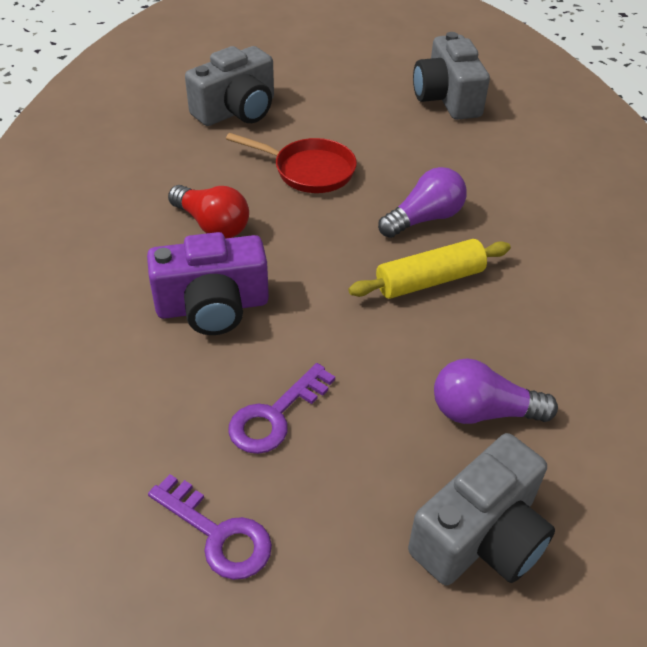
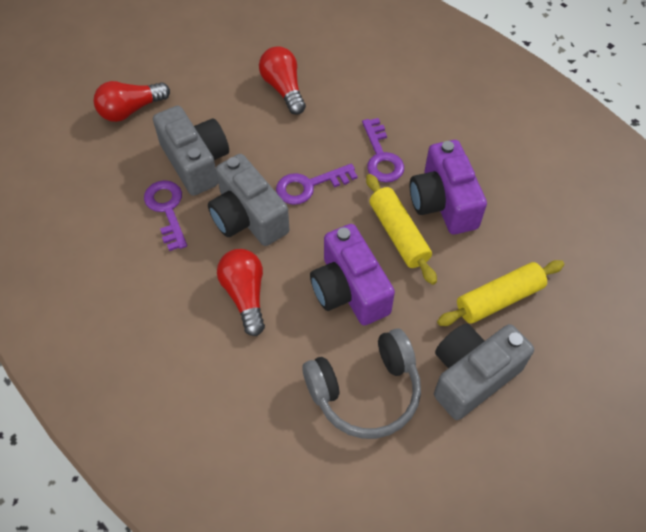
grey headphones: 0 -> 1
purple camera: 1 -> 2
purple key: 2 -> 3
purple light bulb: 2 -> 0
red light bulb: 1 -> 3
red pan: 1 -> 0
yellow rolling pin: 1 -> 2

